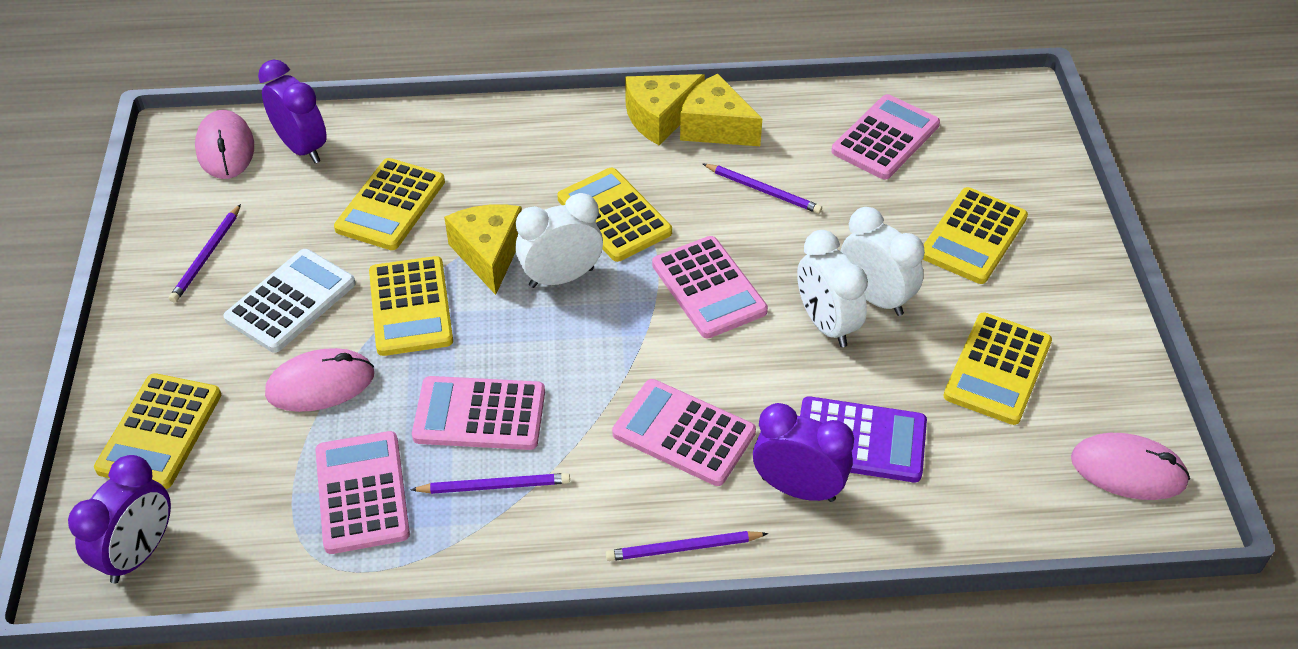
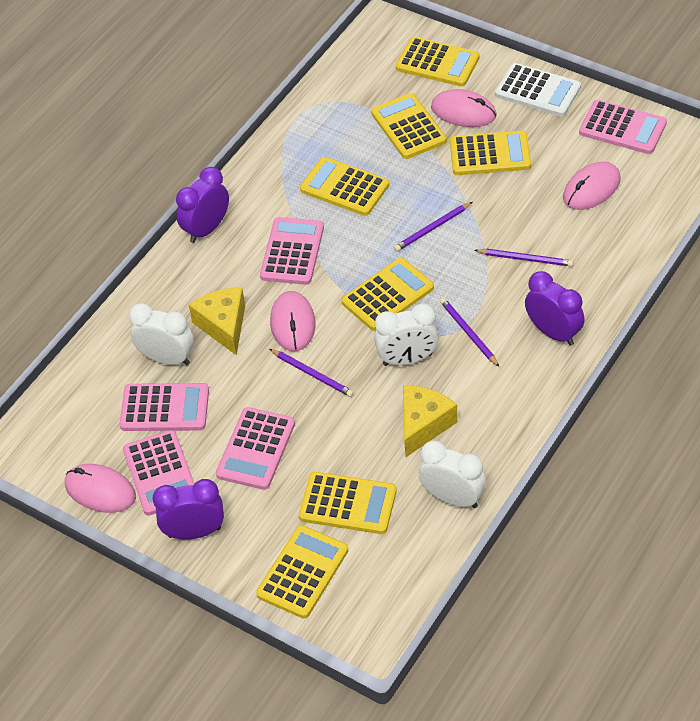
pink mouse: 3 -> 4
purple calculator: 1 -> 0
yellow calculator: 6 -> 7
yellow cheese: 3 -> 2

